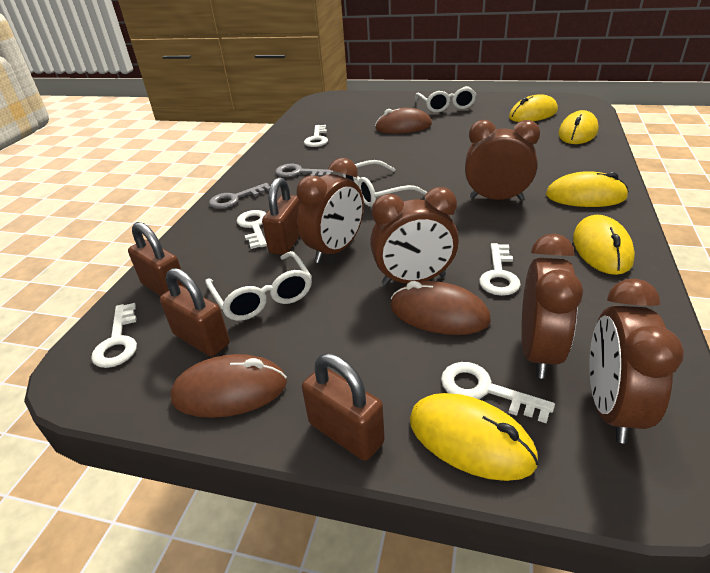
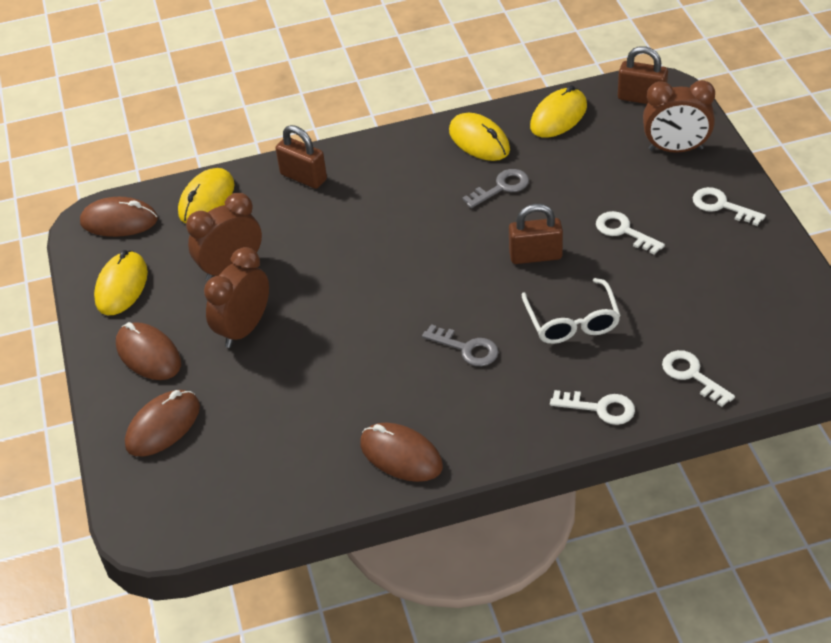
brown clock: 5 -> 3
brown mouse: 3 -> 4
brown padlock: 4 -> 3
white glasses: 3 -> 1
white key: 5 -> 4
yellow mouse: 5 -> 4

